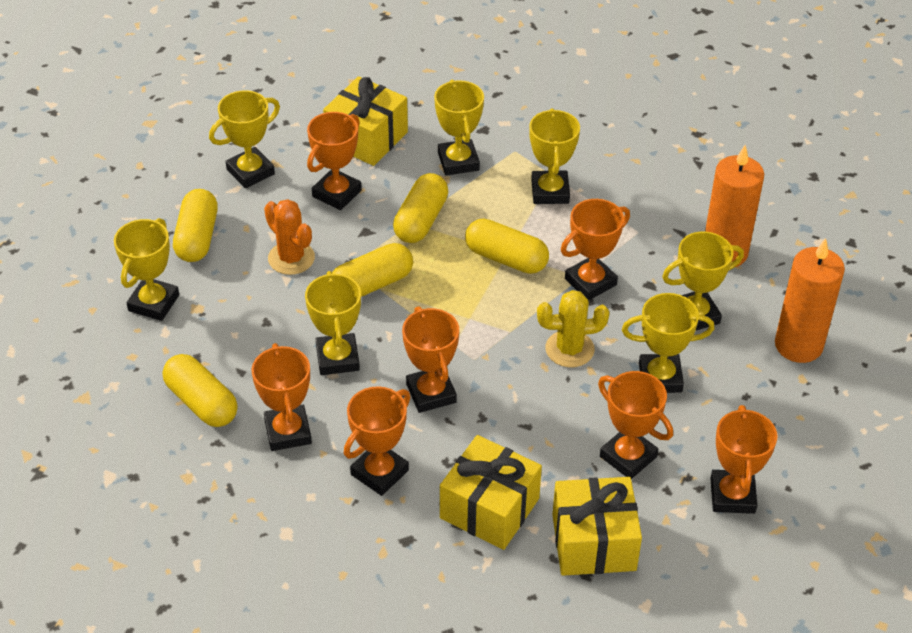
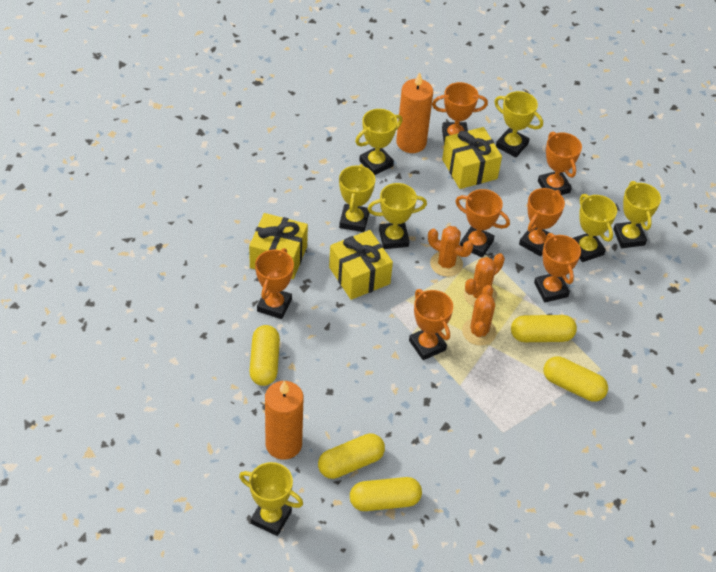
orange cactus: 1 -> 3
yellow cactus: 1 -> 0

